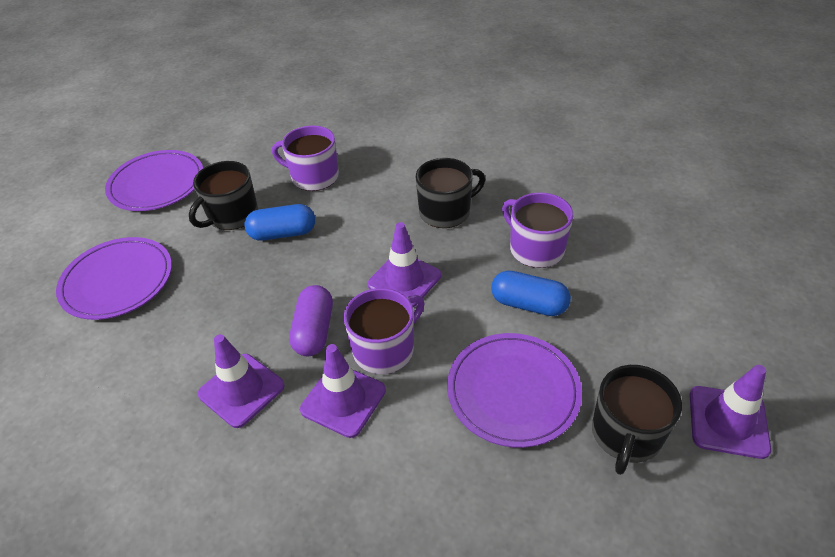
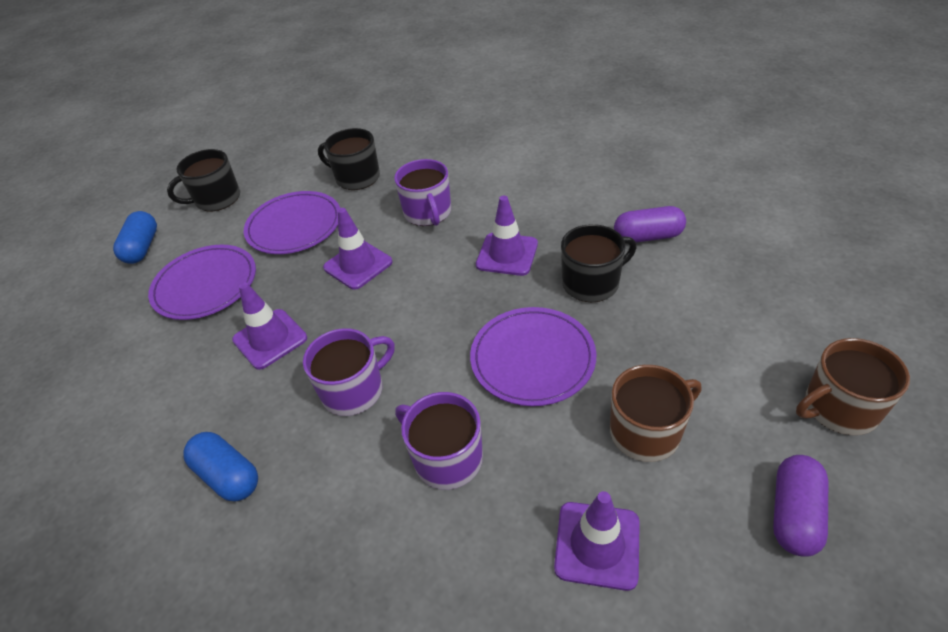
brown mug: 0 -> 2
purple capsule: 1 -> 2

